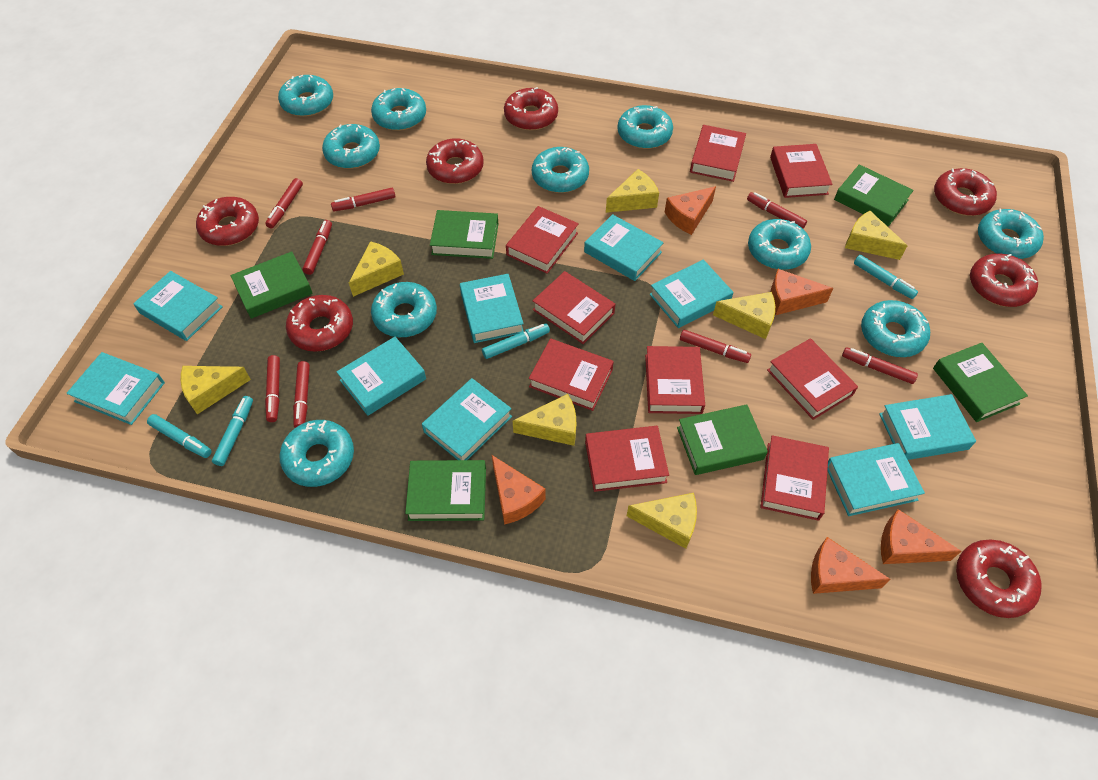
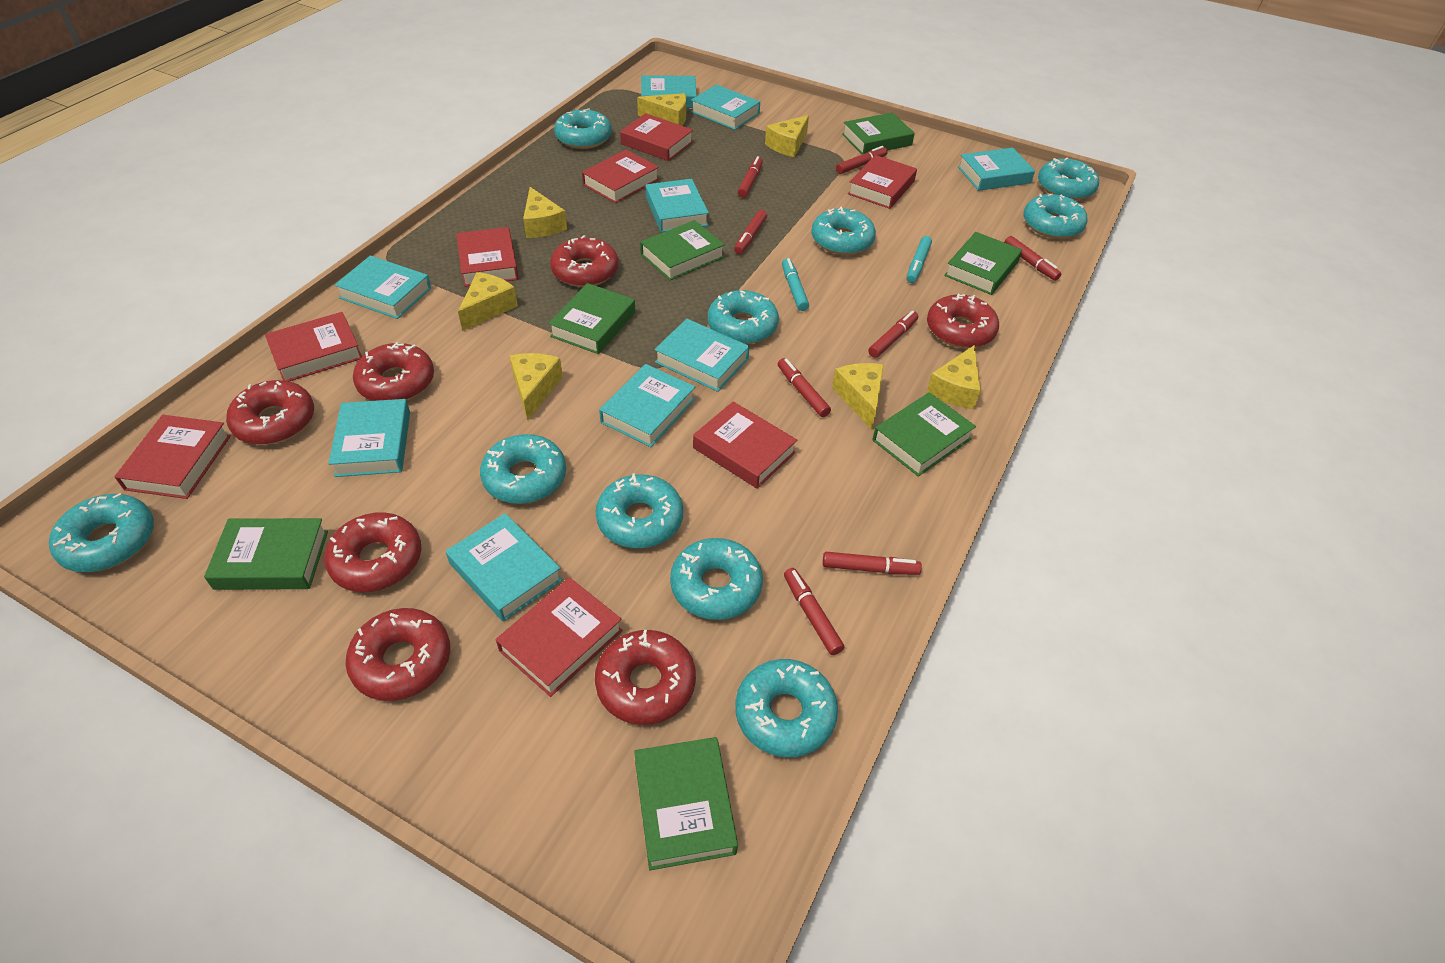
green book: 6 -> 7
orange cheese: 5 -> 0
red book: 9 -> 8
turquoise marker: 4 -> 2

